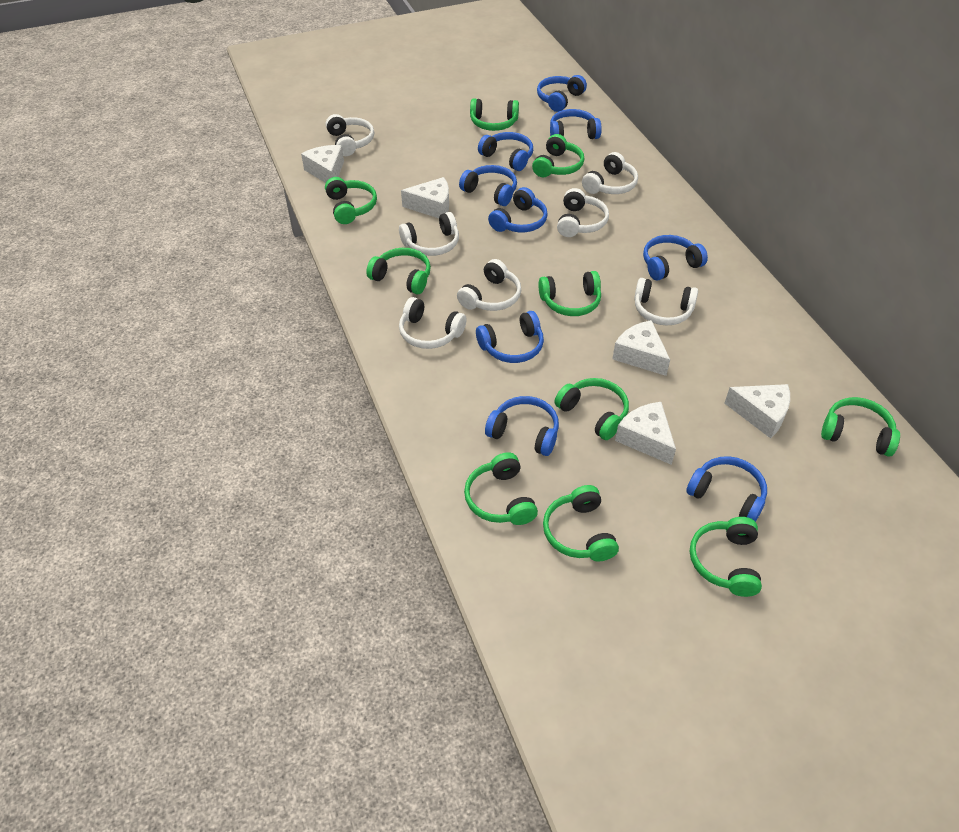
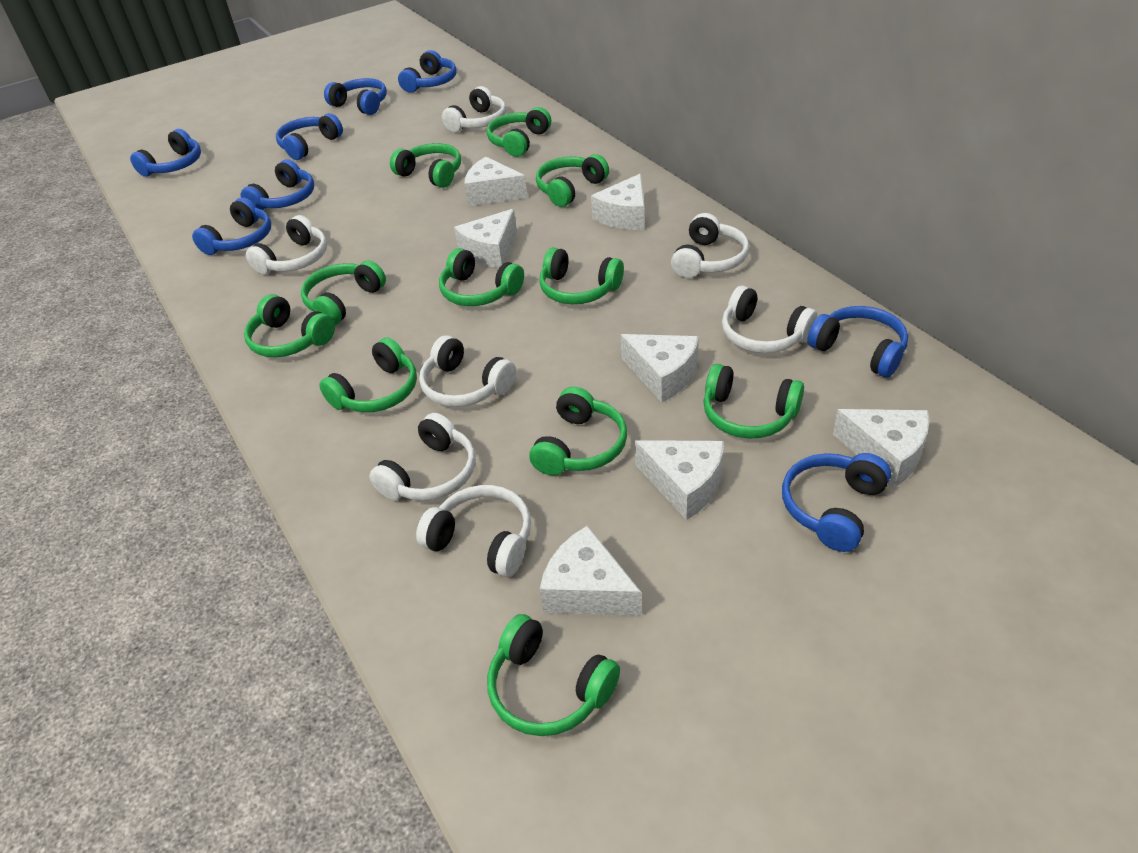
blue headphones: 9 -> 8
green headphones: 10 -> 11
white cheese: 5 -> 7

